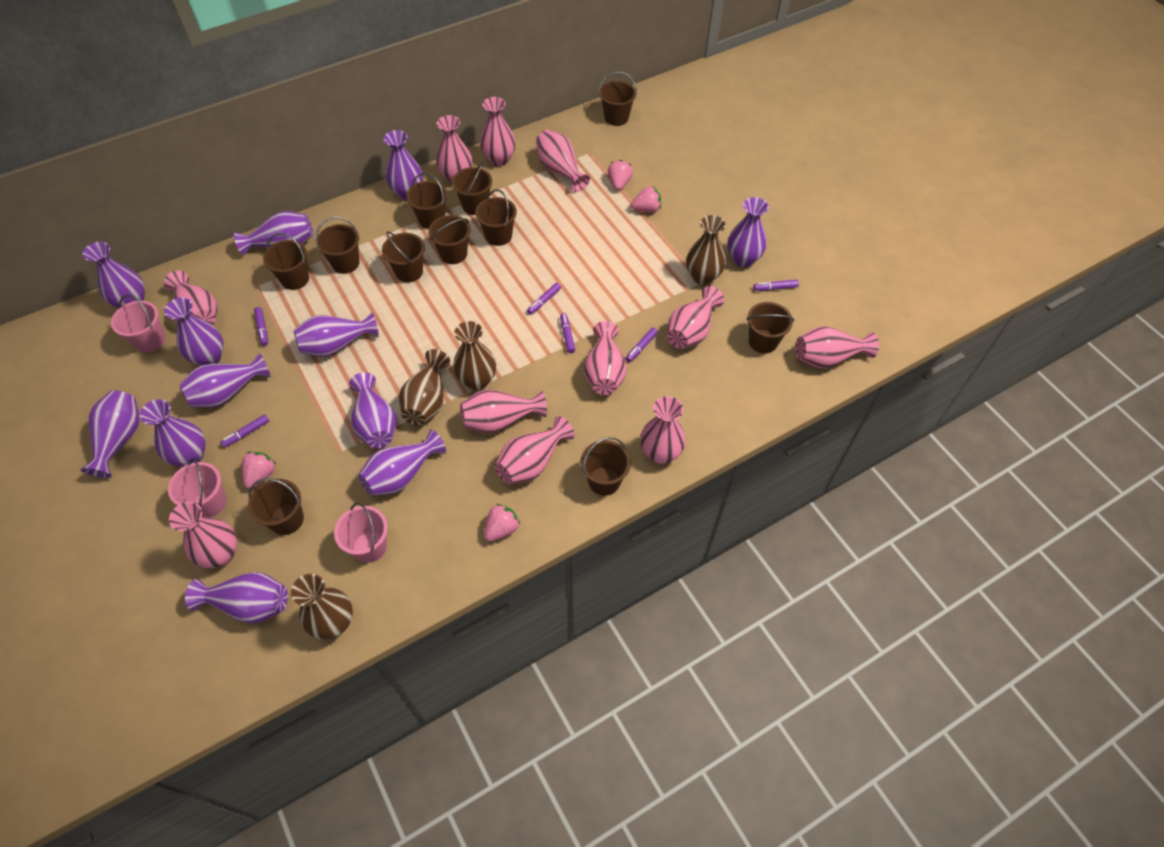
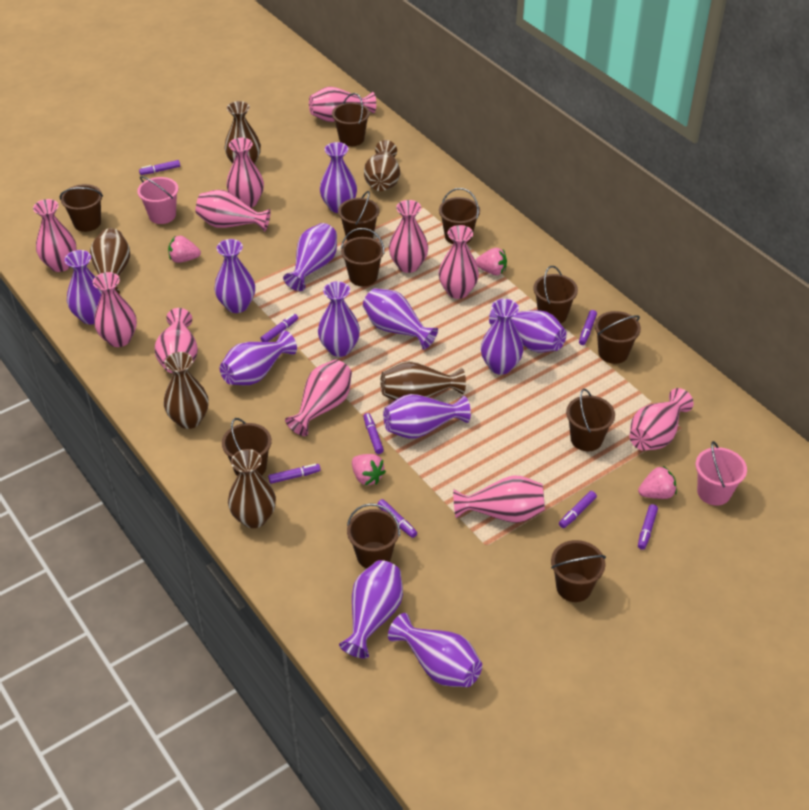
brown vase: 4 -> 6
pink bucket: 3 -> 2
purple marker: 6 -> 8

